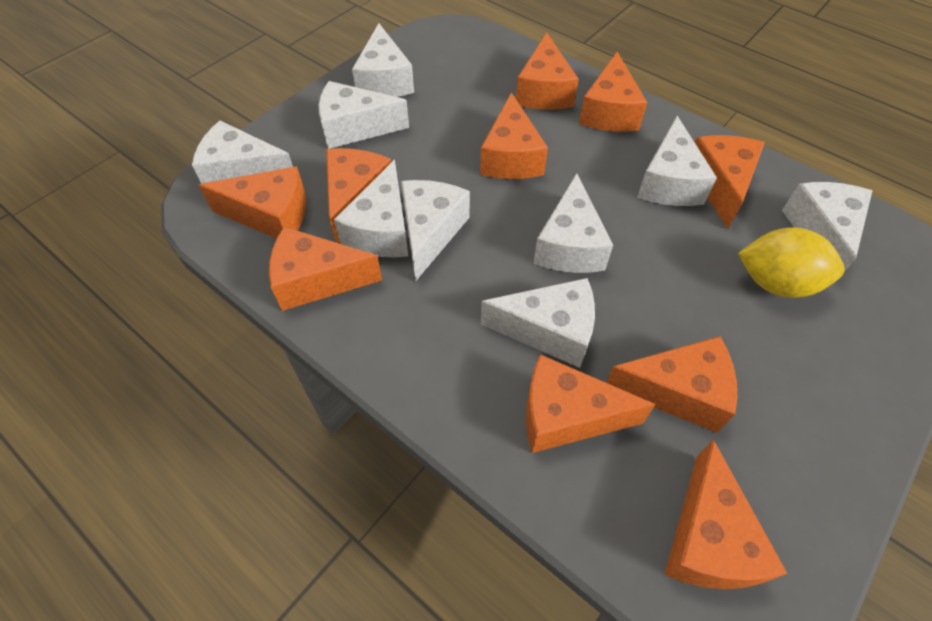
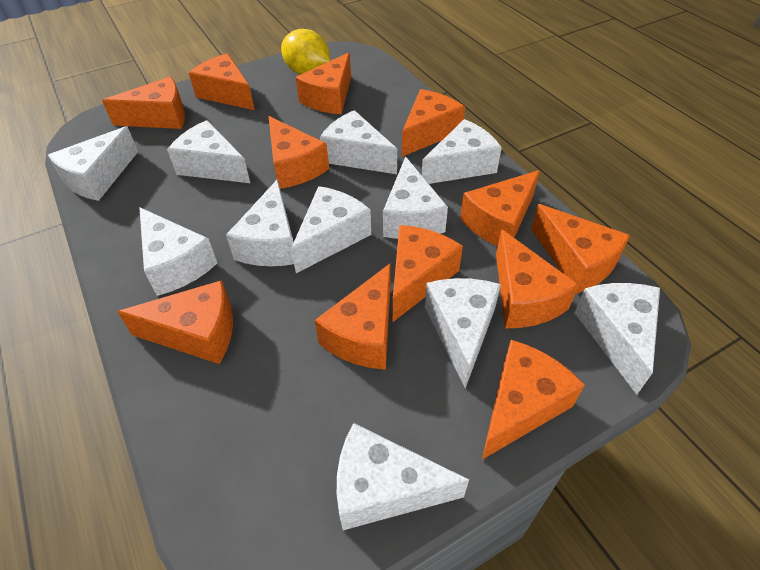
orange cheese: 10 -> 12
white cheese: 9 -> 11

